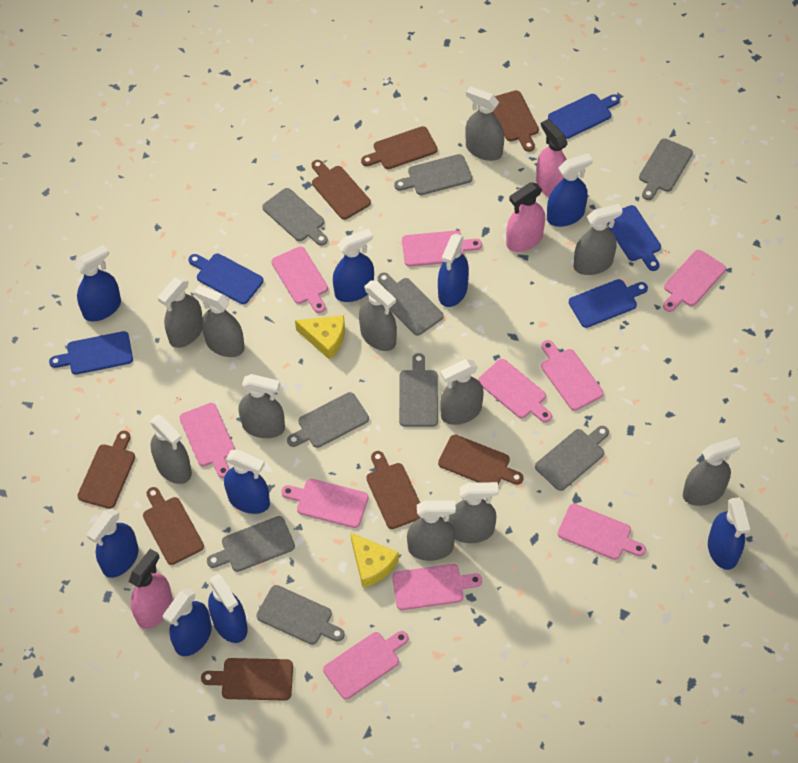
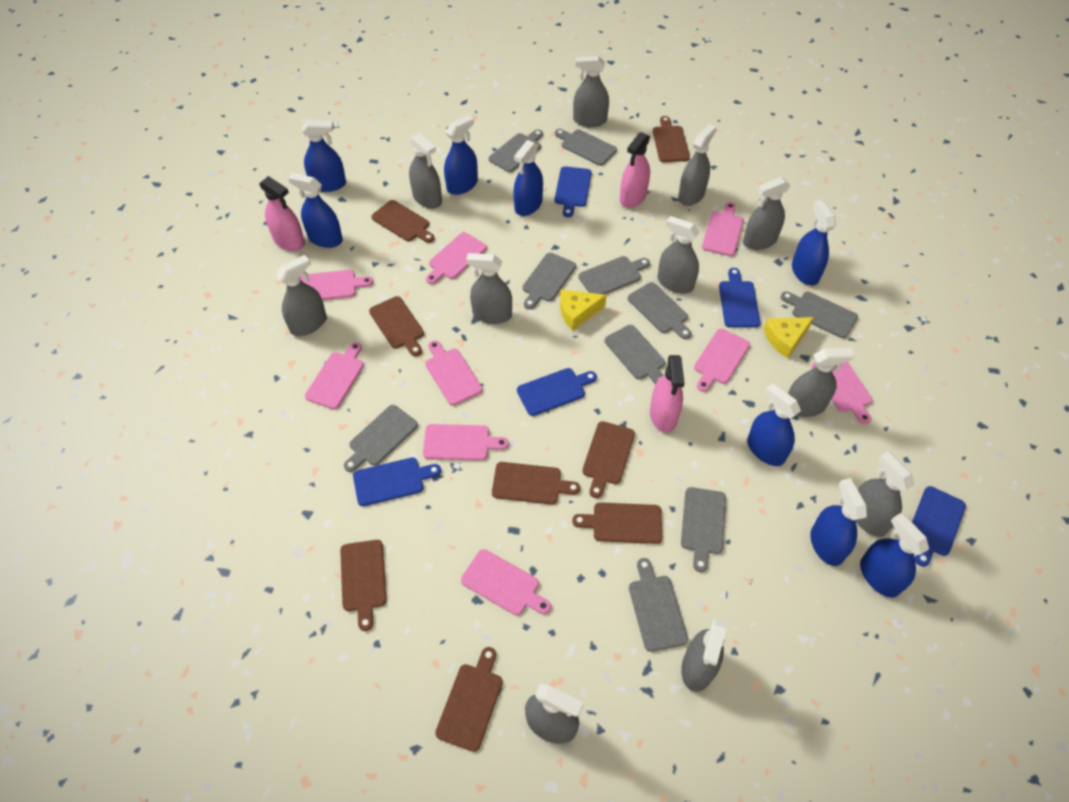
blue spray bottle: 9 -> 8
grey cutting board: 9 -> 10
pink cutting board: 10 -> 9

